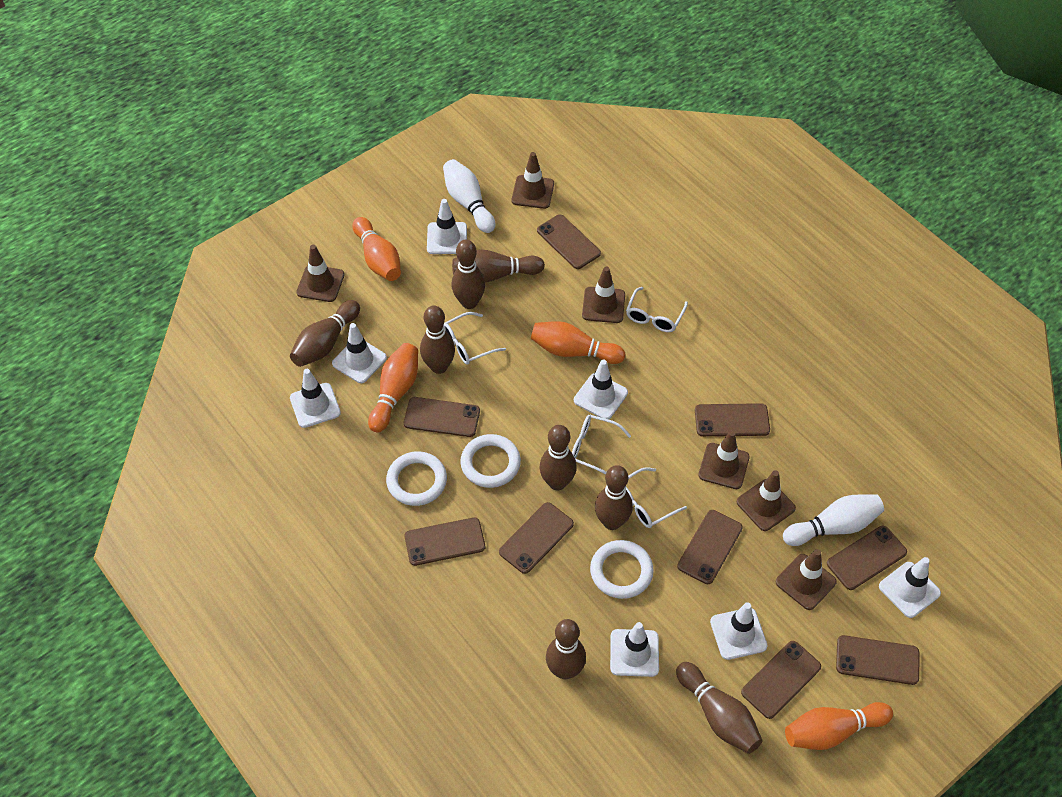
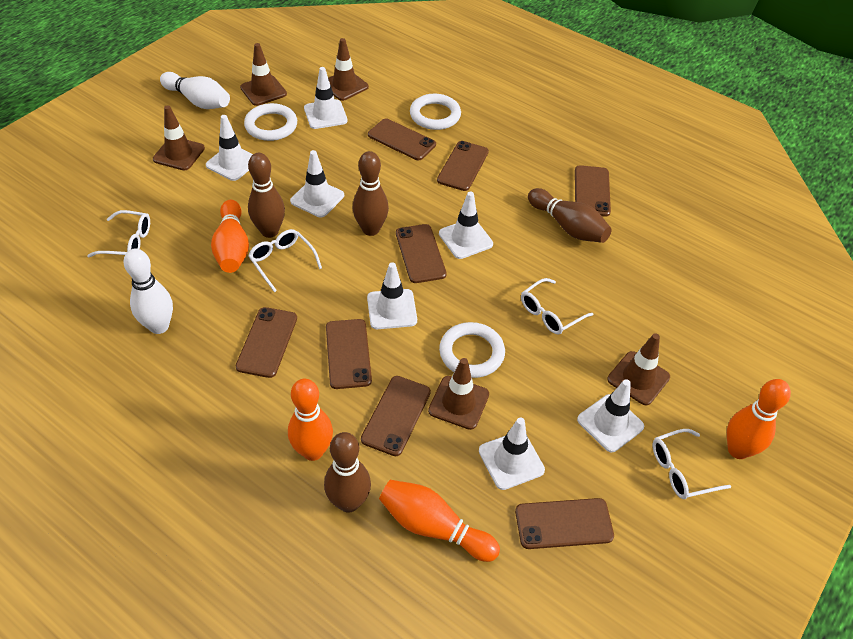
brown bowling pin: 8 -> 4
brown phone: 9 -> 8
brown traffic cone: 6 -> 5

